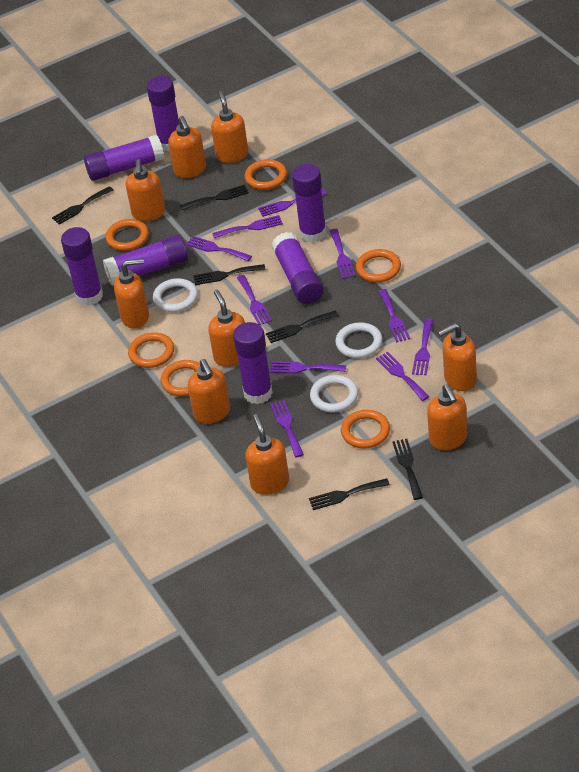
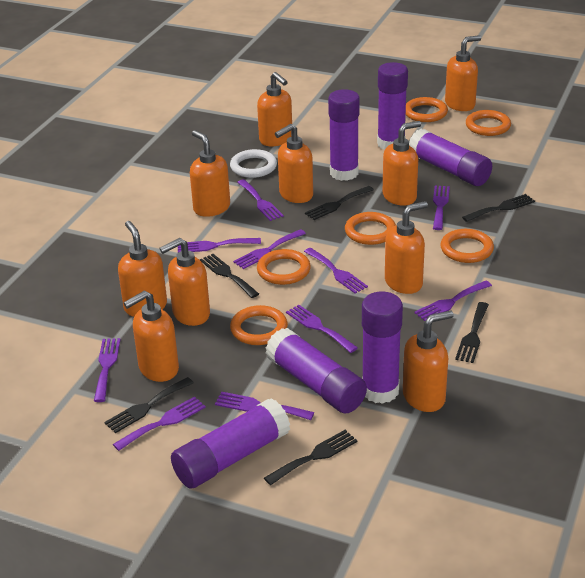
orange soap dispenser: 9 -> 10
purple glue stick: 7 -> 6
white ring: 3 -> 1

